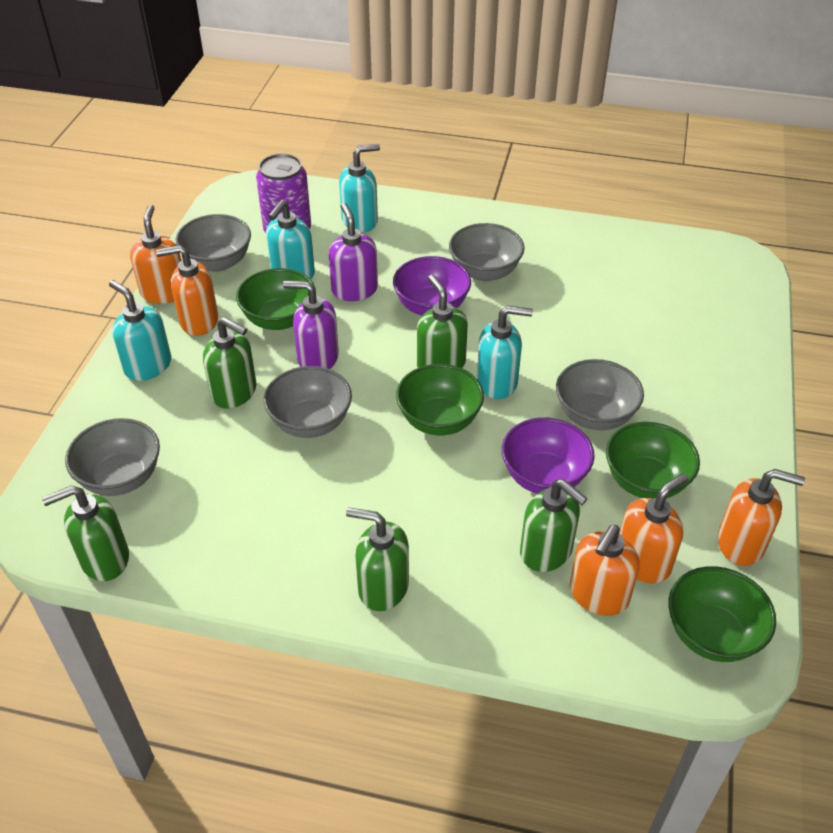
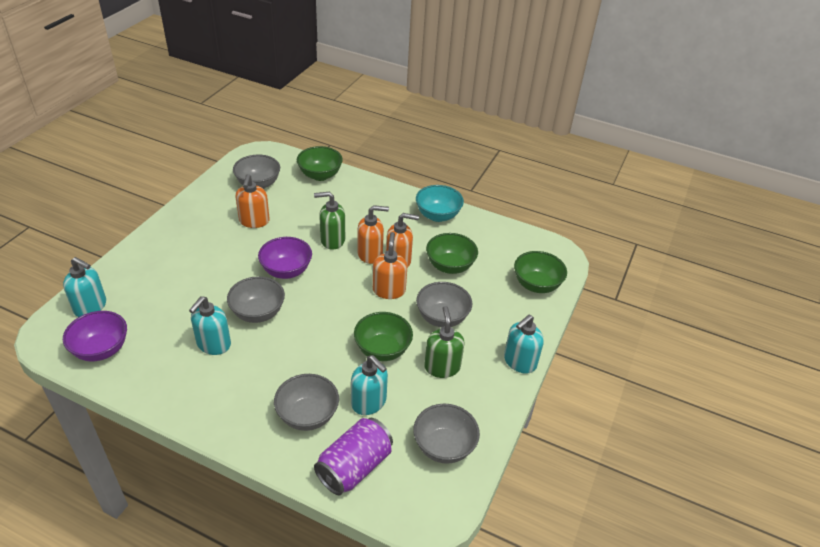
green soap dispenser: 5 -> 2
orange soap dispenser: 5 -> 4
purple soap dispenser: 2 -> 0
turquoise bowl: 0 -> 1

